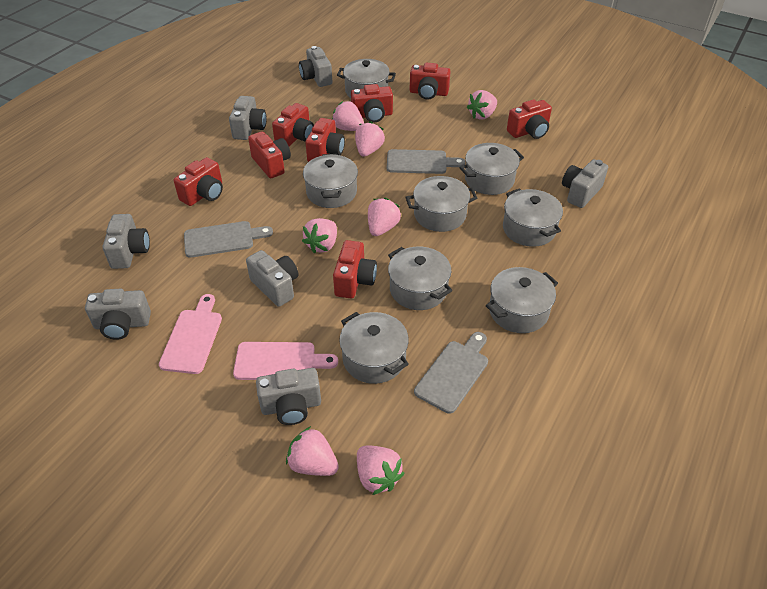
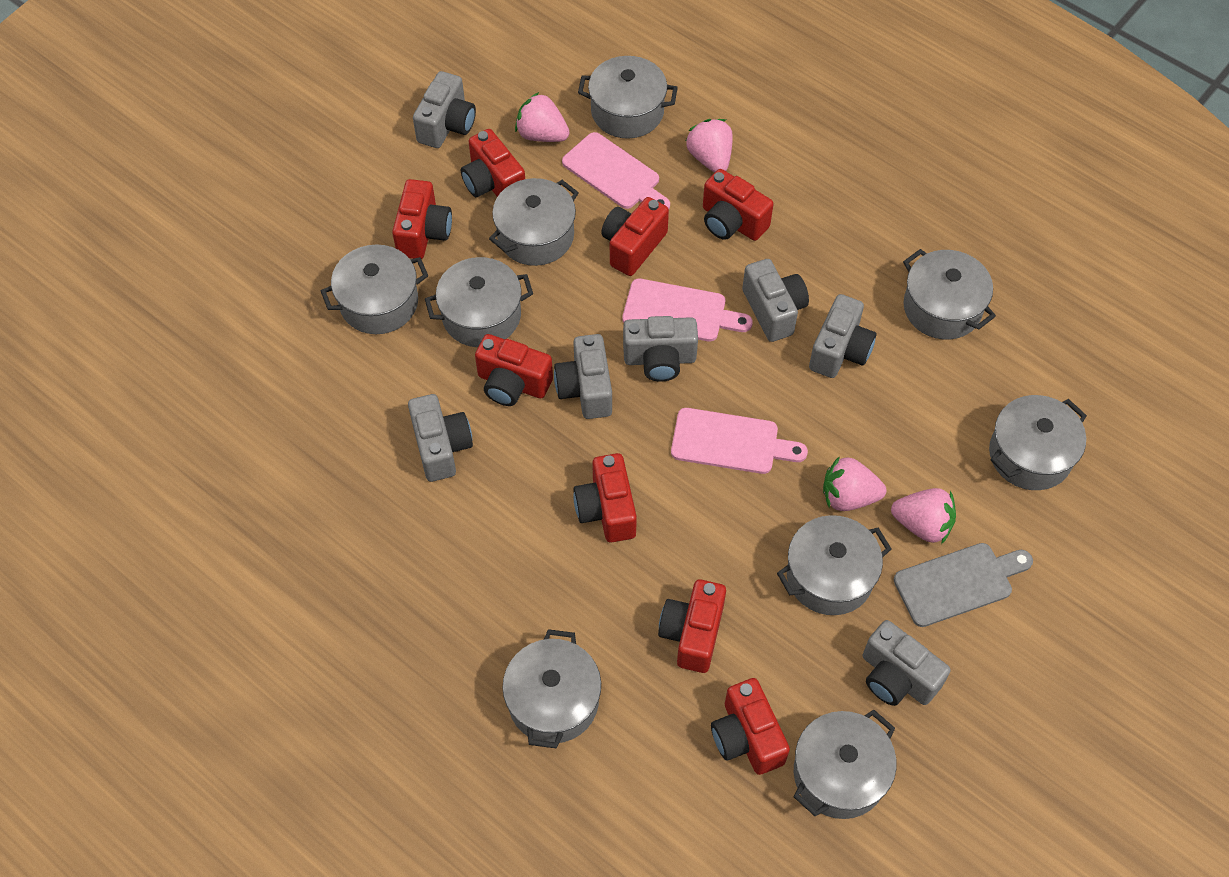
grey cutting board: 3 -> 1
grey pot: 8 -> 9
pink cutting board: 2 -> 3
pink strawberry: 7 -> 4

